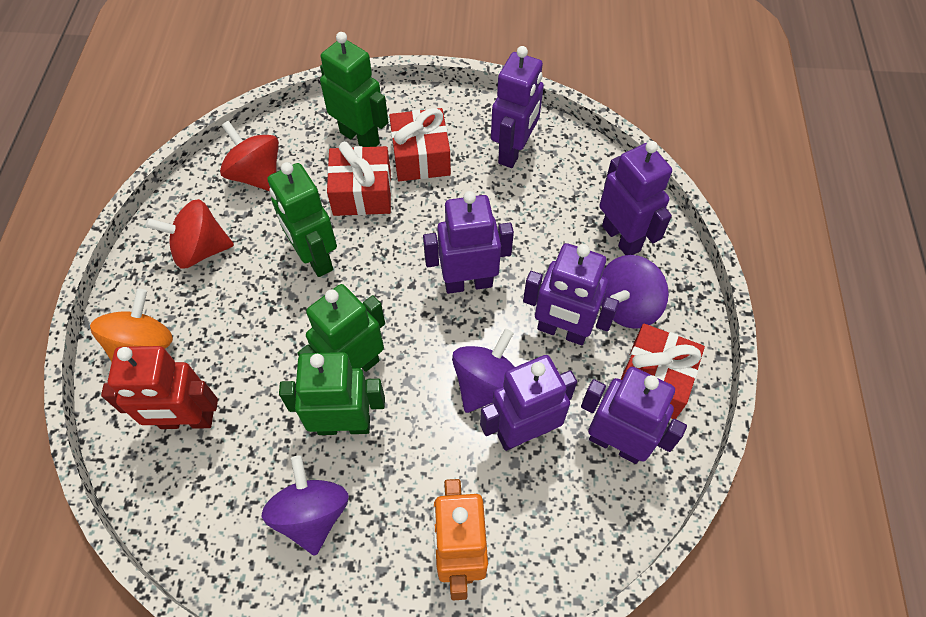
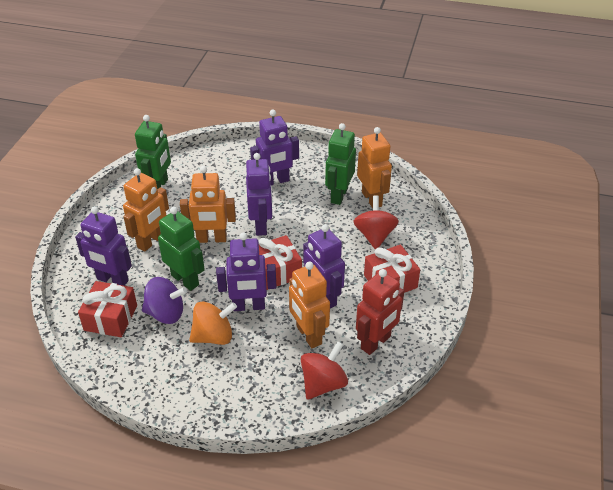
green robot: 4 -> 3
orange robot: 1 -> 4
purple robot: 6 -> 5
purple spinning top: 3 -> 1

